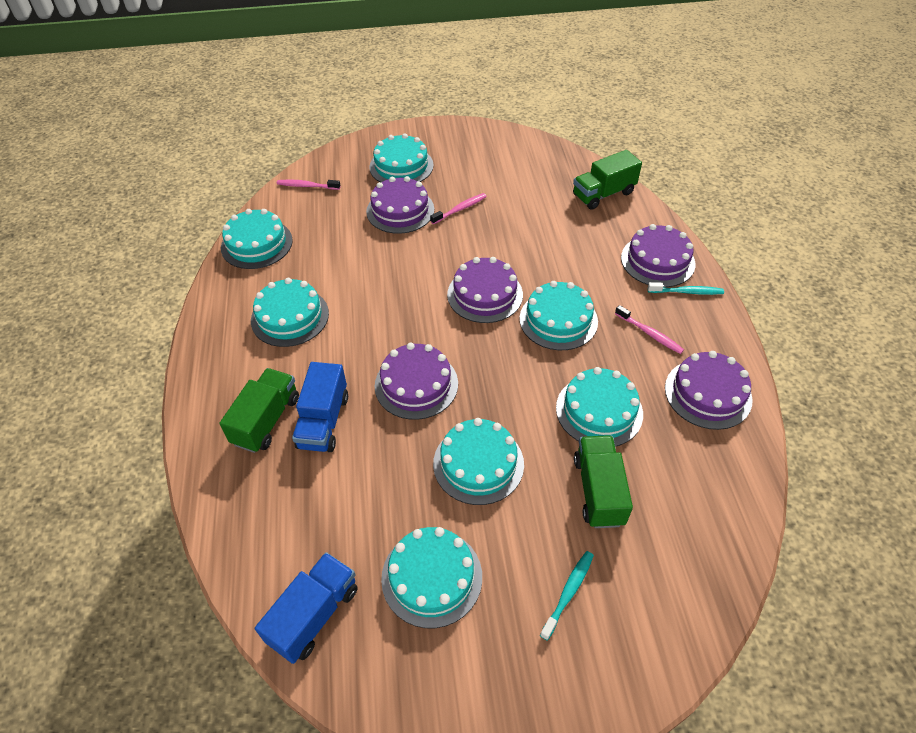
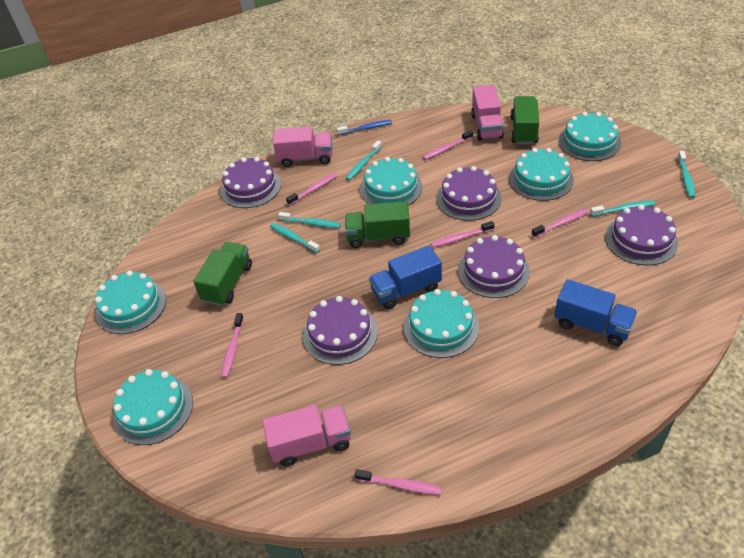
blue toothbrush: 0 -> 1
pink toothbrush: 3 -> 6
pink truck: 0 -> 3
turquoise cake: 7 -> 6
turquoise toothbrush: 2 -> 5

